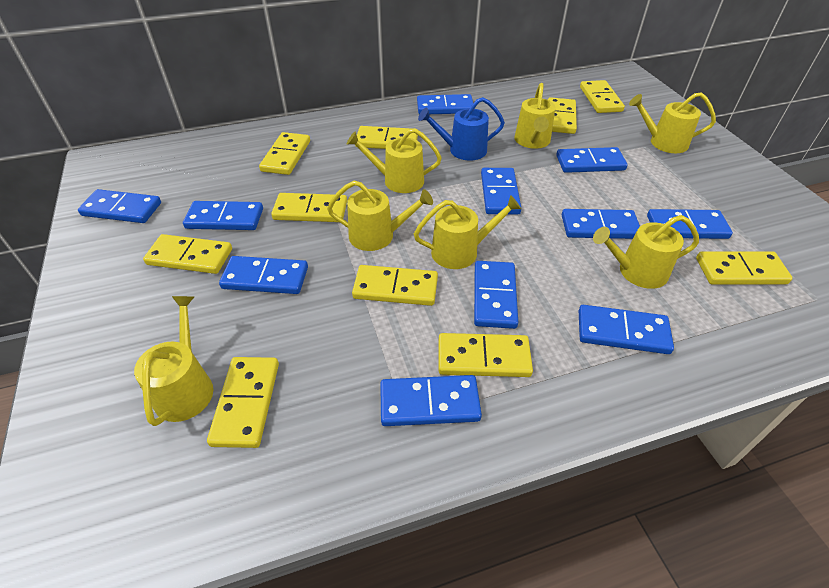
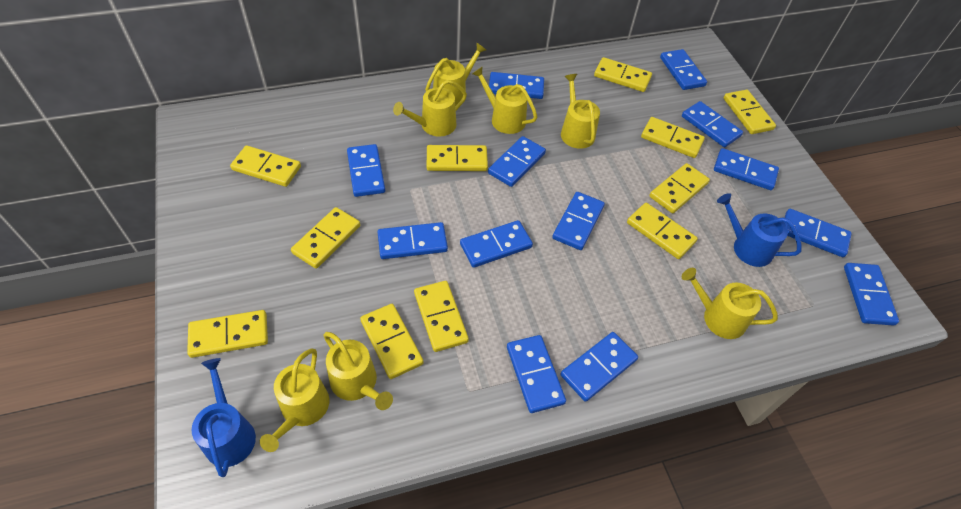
blue domino: 11 -> 13
blue watering can: 1 -> 2
yellow domino: 10 -> 11

